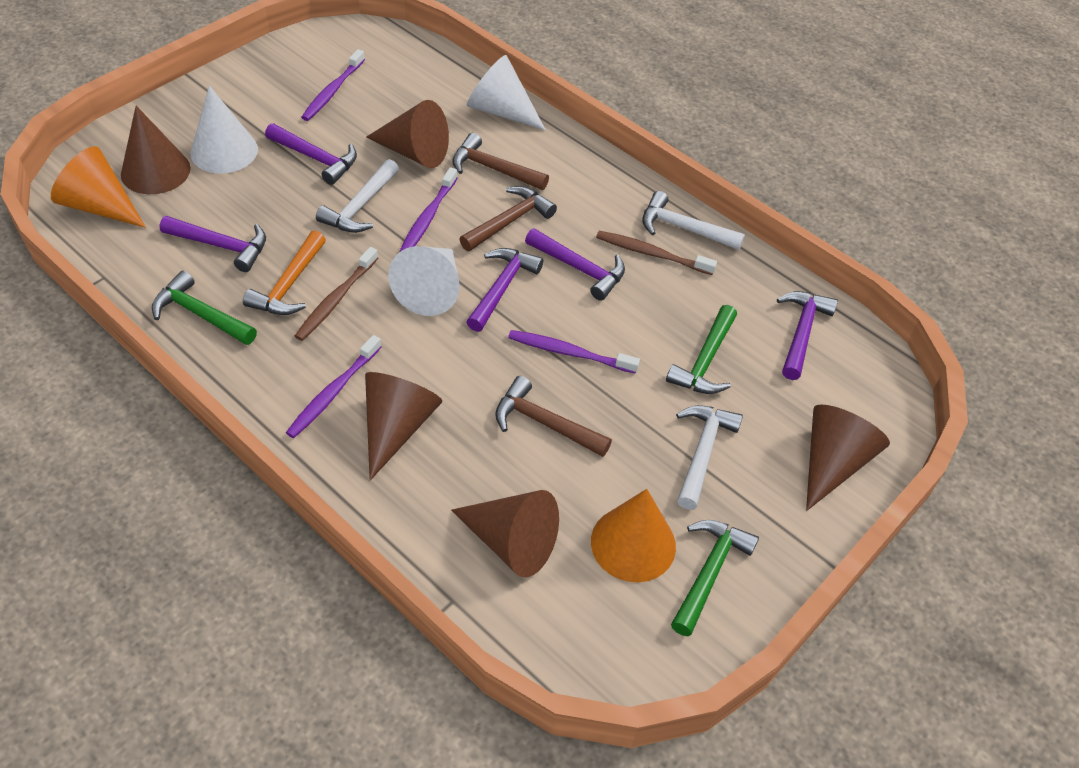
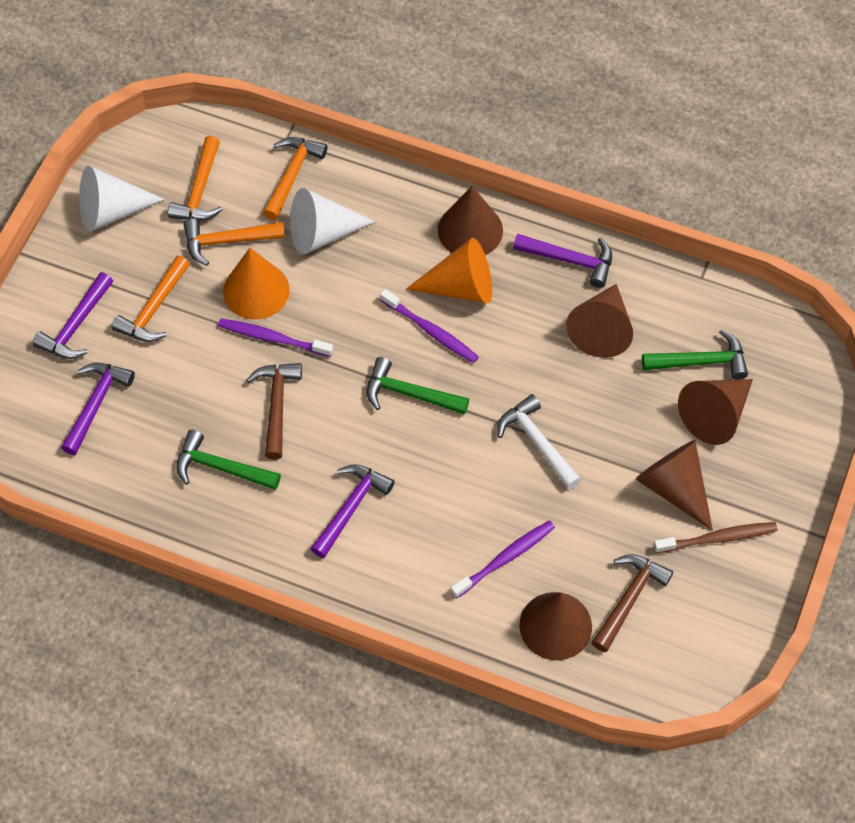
brown hammer: 3 -> 2
brown toothbrush: 2 -> 1
orange hammer: 1 -> 4
purple hammer: 5 -> 4
purple toothbrush: 4 -> 3
white cone: 3 -> 2
white hammer: 3 -> 1

